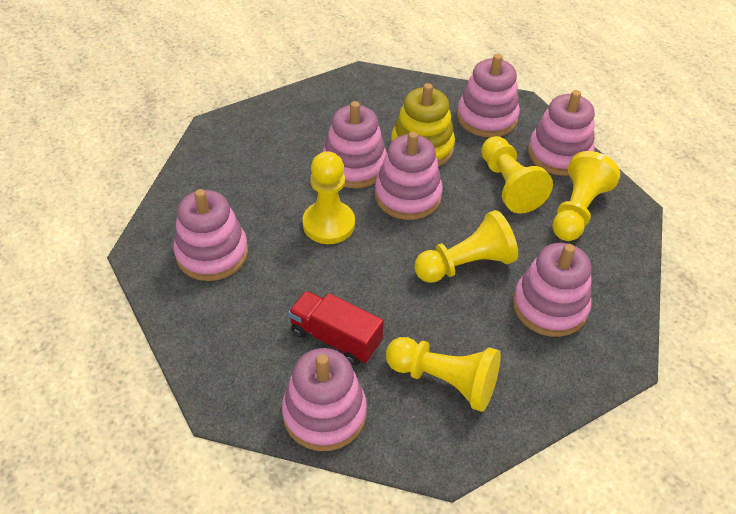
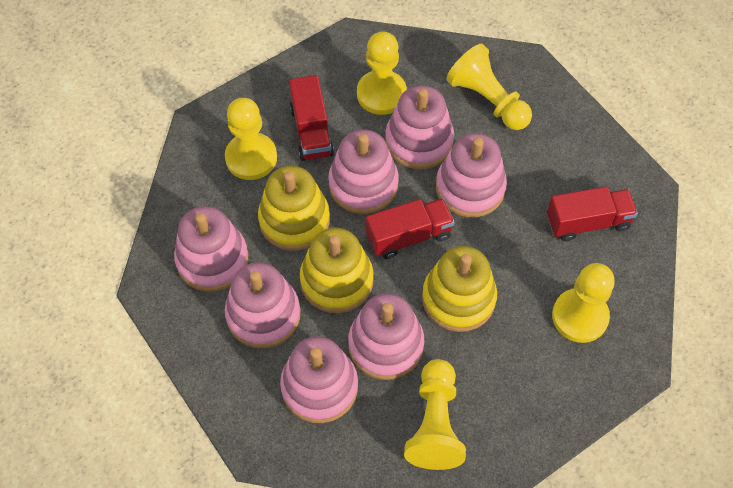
red truck: 1 -> 3
yellow stacking toy: 1 -> 3

